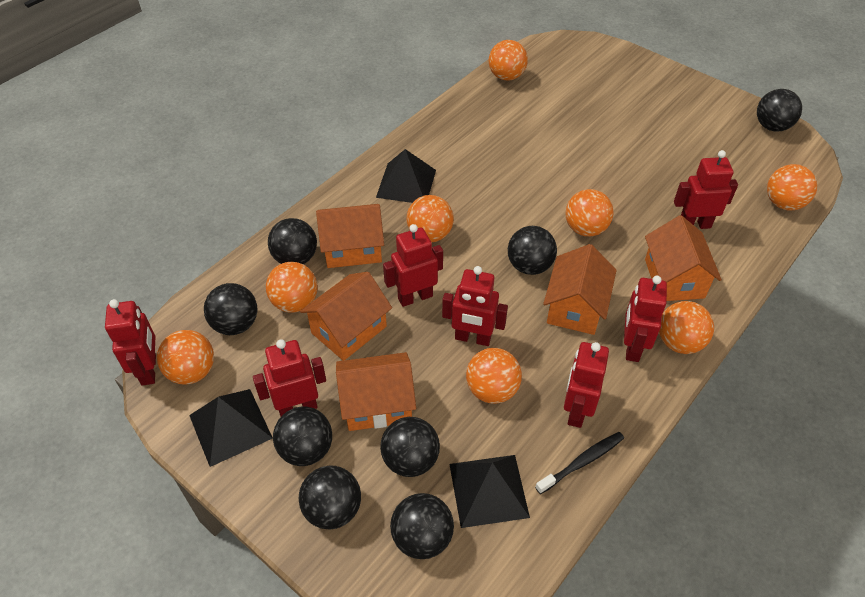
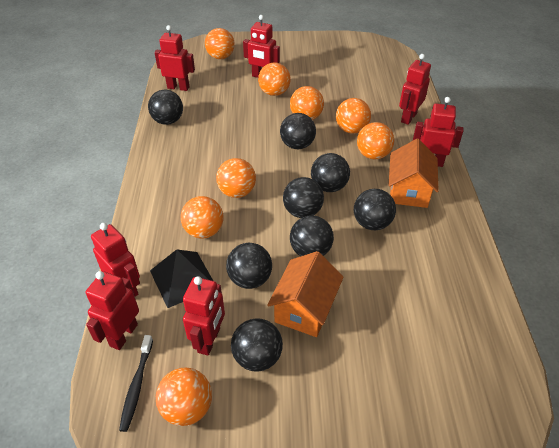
black pyramid: 3 -> 1
orange house: 5 -> 2

